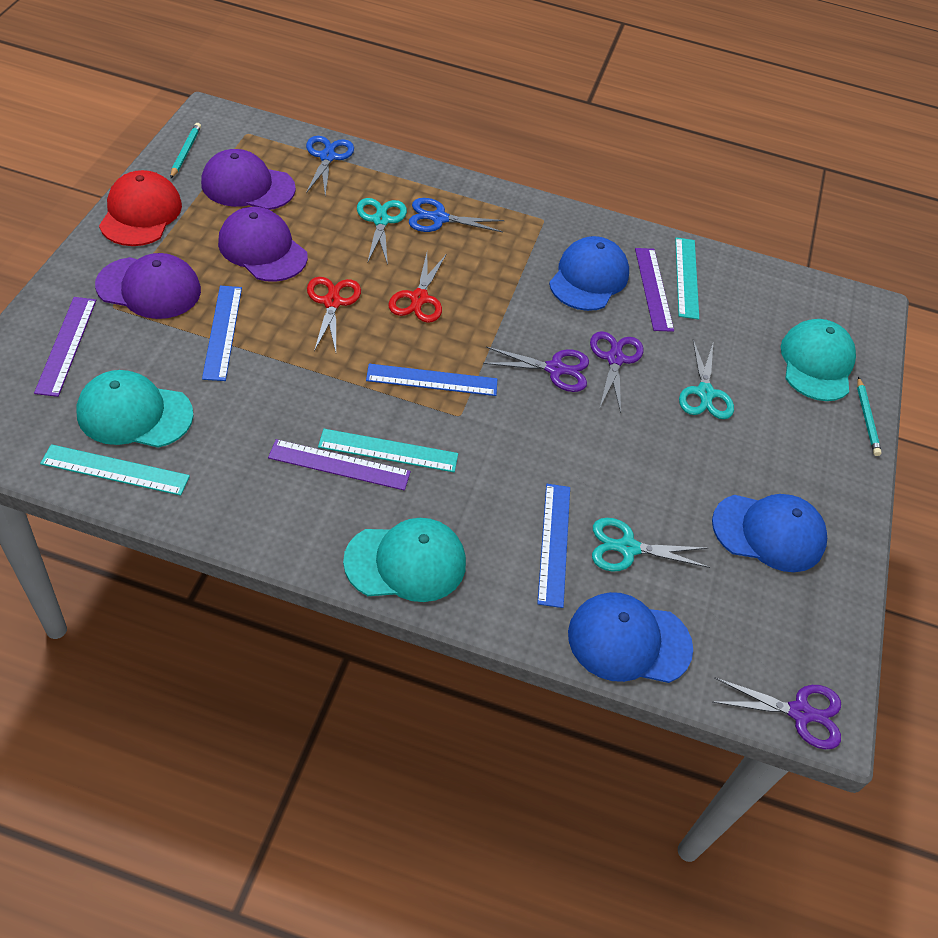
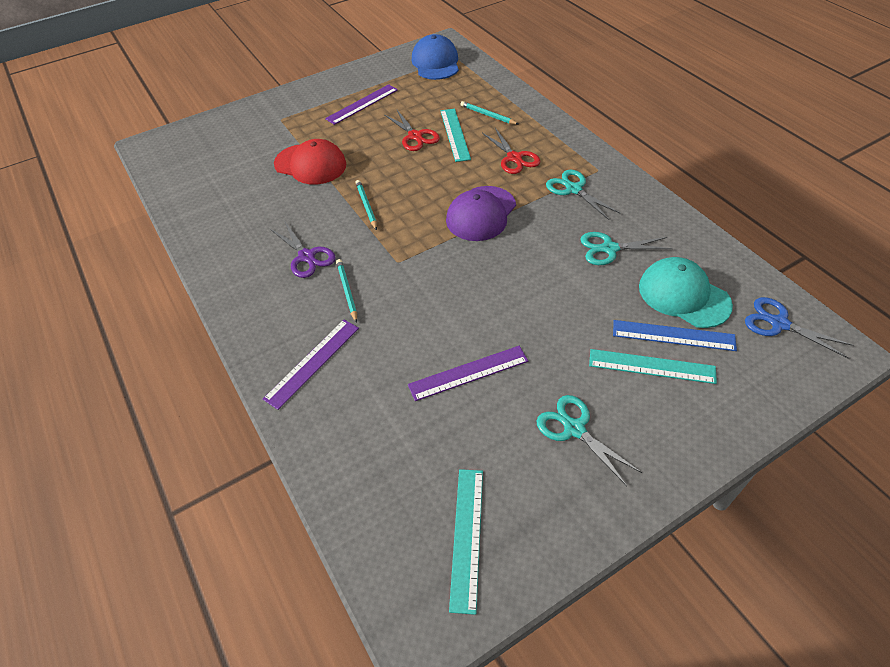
blue cap: 3 -> 1
blue ruler: 3 -> 1
blue scissors: 2 -> 1
purple cap: 3 -> 1
purple scissors: 3 -> 1
turquoise cap: 3 -> 1
turquoise pencil: 2 -> 3

